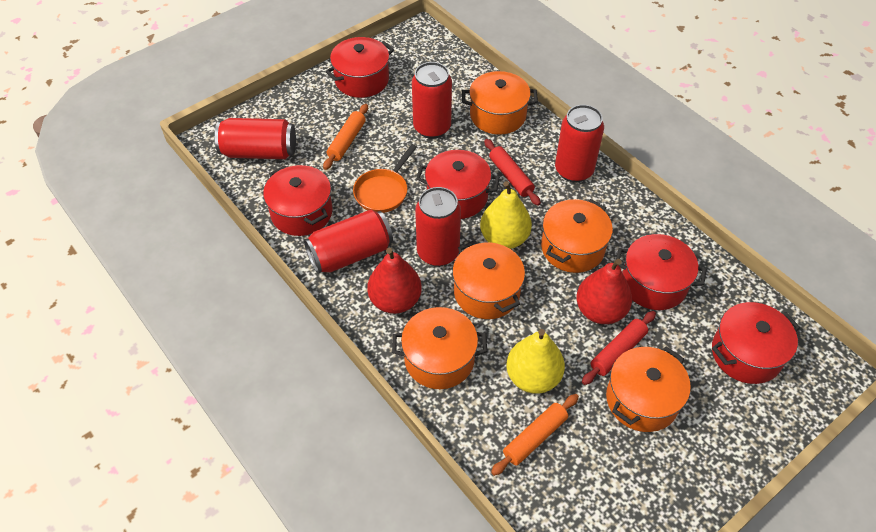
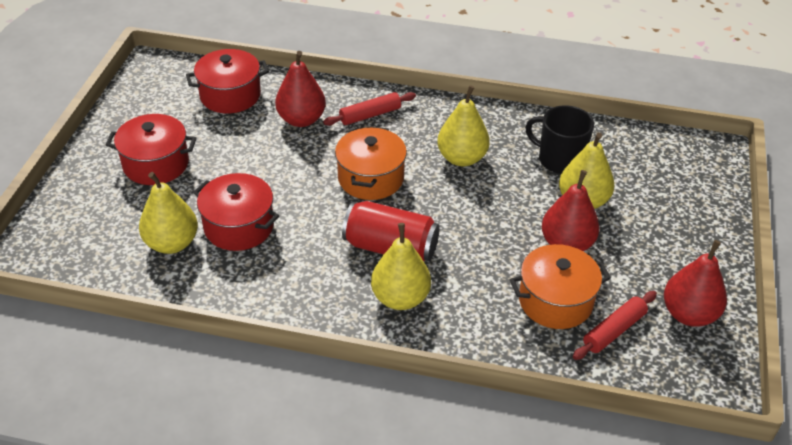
black mug: 0 -> 1
orange pan: 1 -> 0
orange pot: 5 -> 2
orange rolling pin: 2 -> 0
red can: 5 -> 1
red pear: 2 -> 3
red pot: 5 -> 3
yellow pear: 2 -> 4

